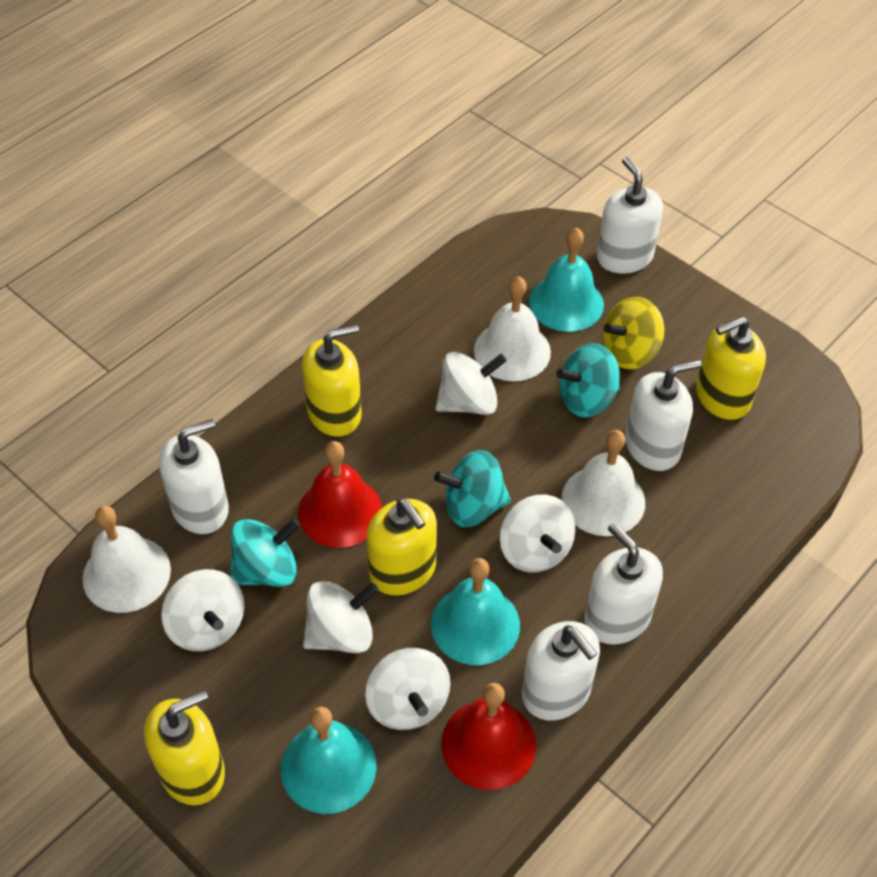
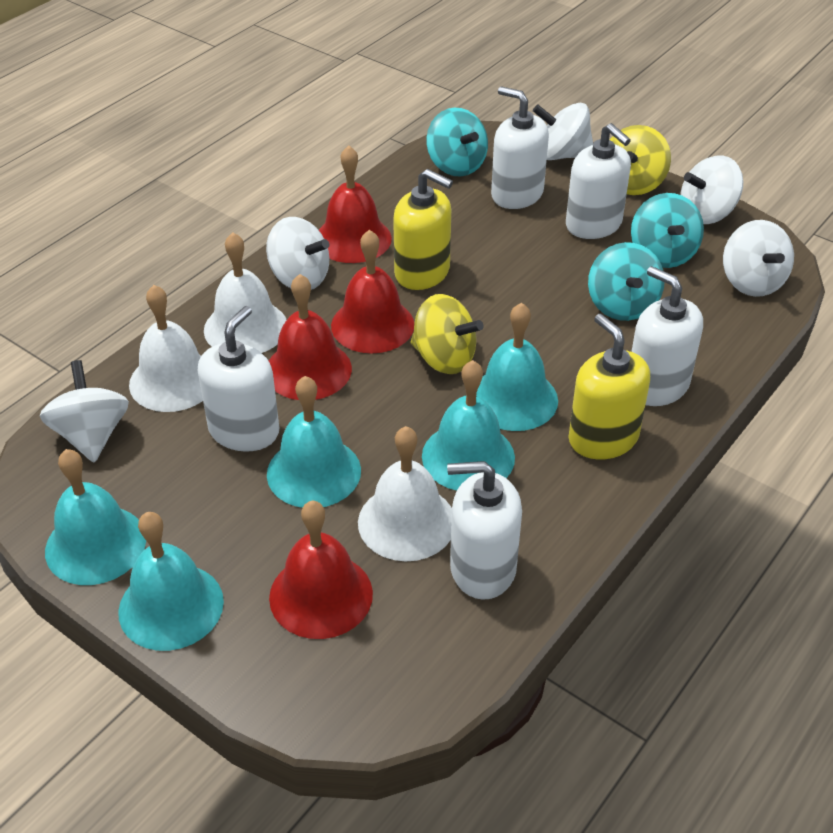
red bell: 2 -> 4
turquoise bell: 3 -> 5
yellow soap dispenser: 4 -> 2
yellow spinning top: 1 -> 2

